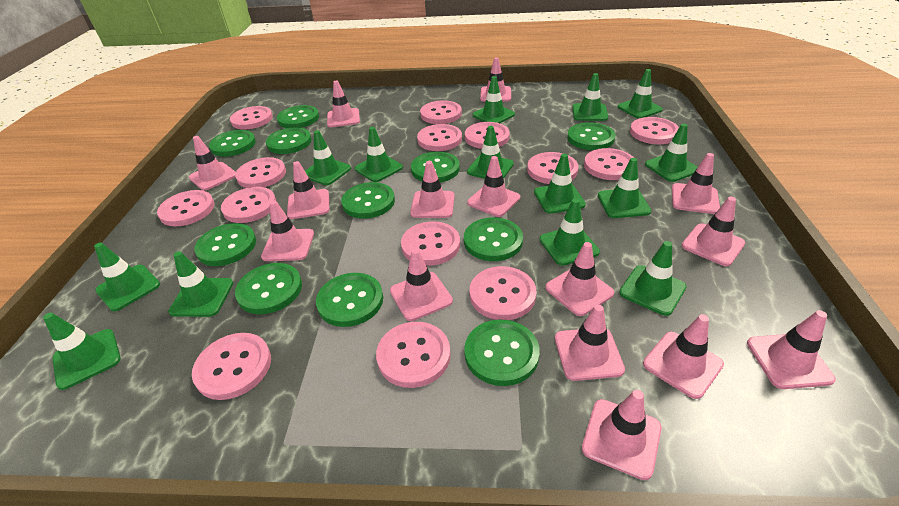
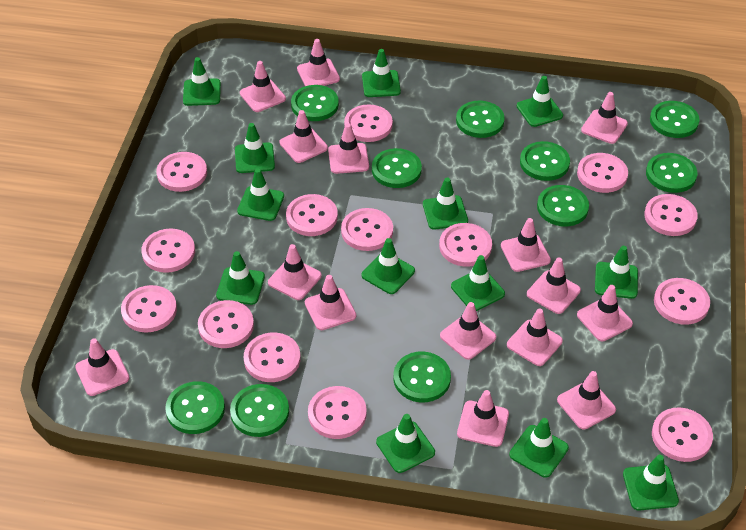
green button: 11 -> 10
green traffic cone: 14 -> 13

